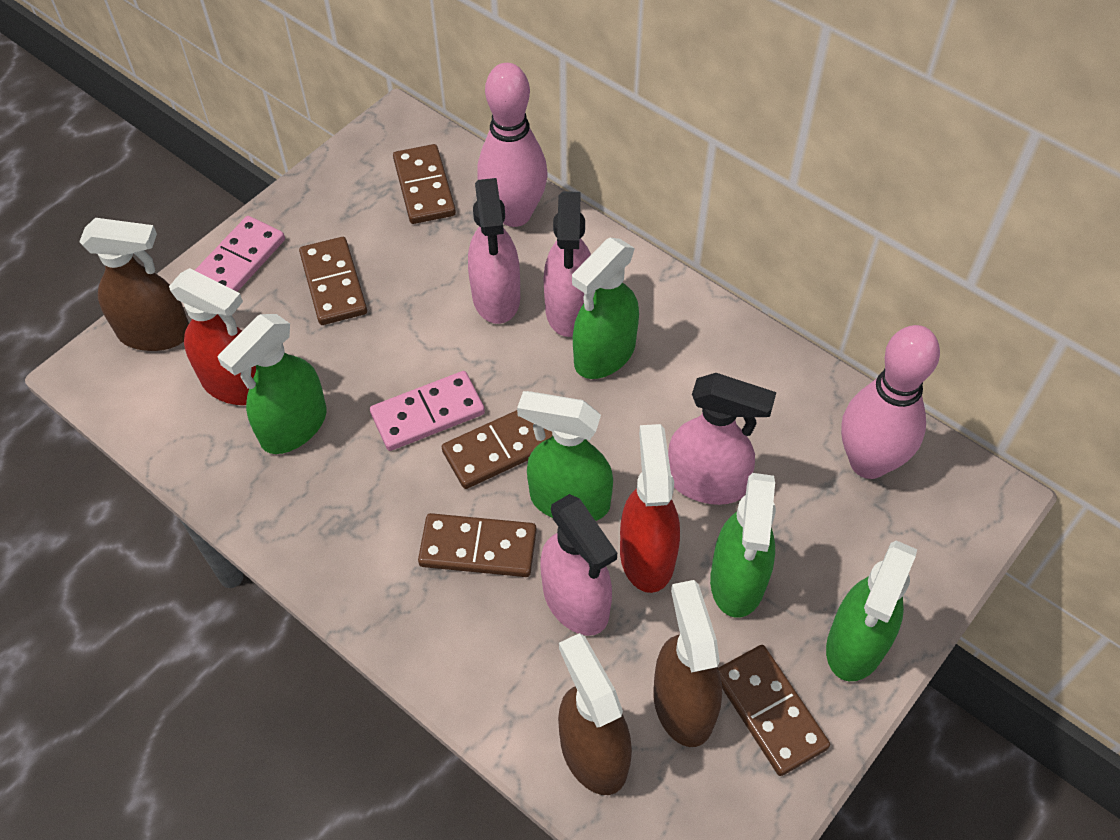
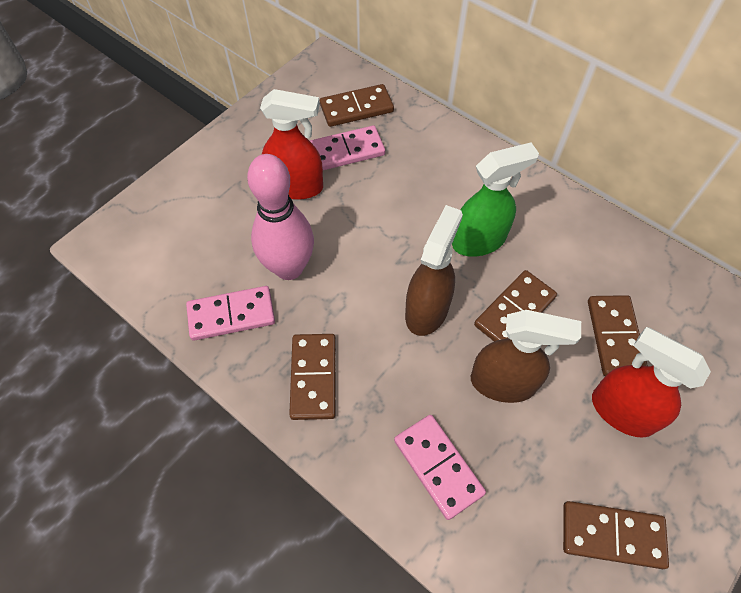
brown spray bottle: 3 -> 2
green spray bottle: 5 -> 1
pink bowling pin: 2 -> 1
pink domino: 2 -> 3
pink spray bottle: 4 -> 0

